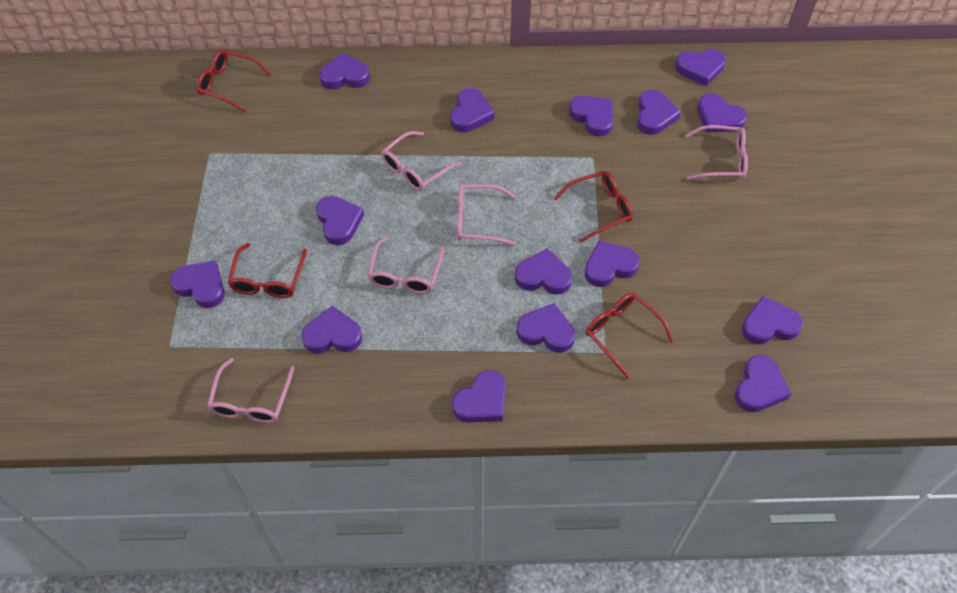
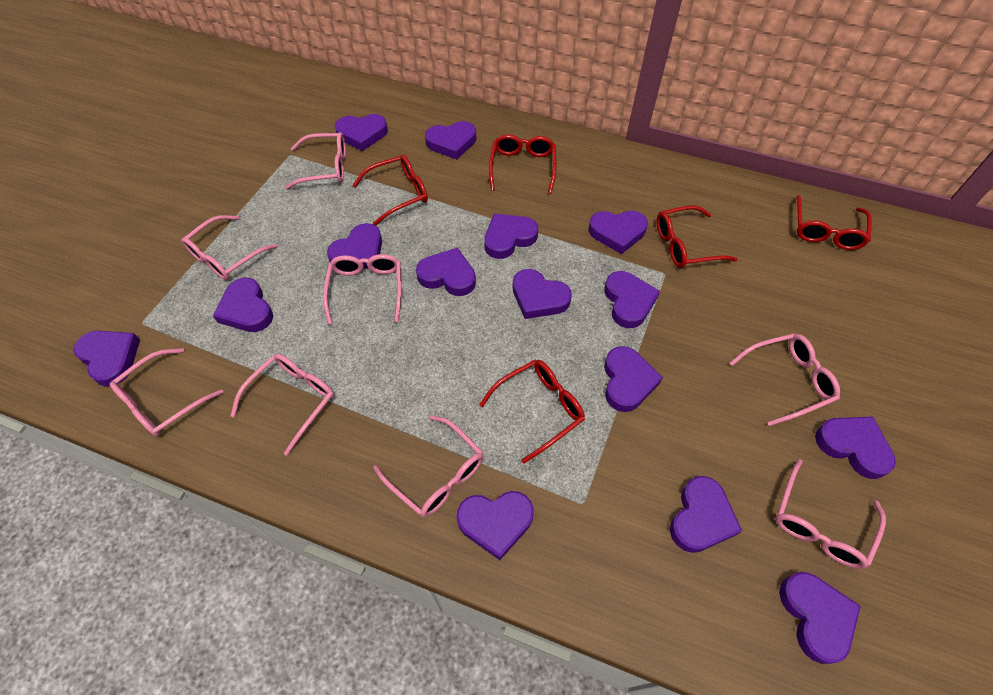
pink glasses: 5 -> 8
red glasses: 4 -> 5

